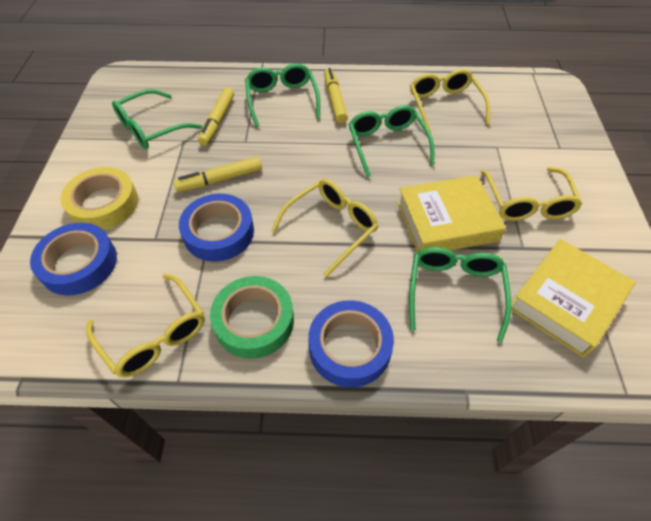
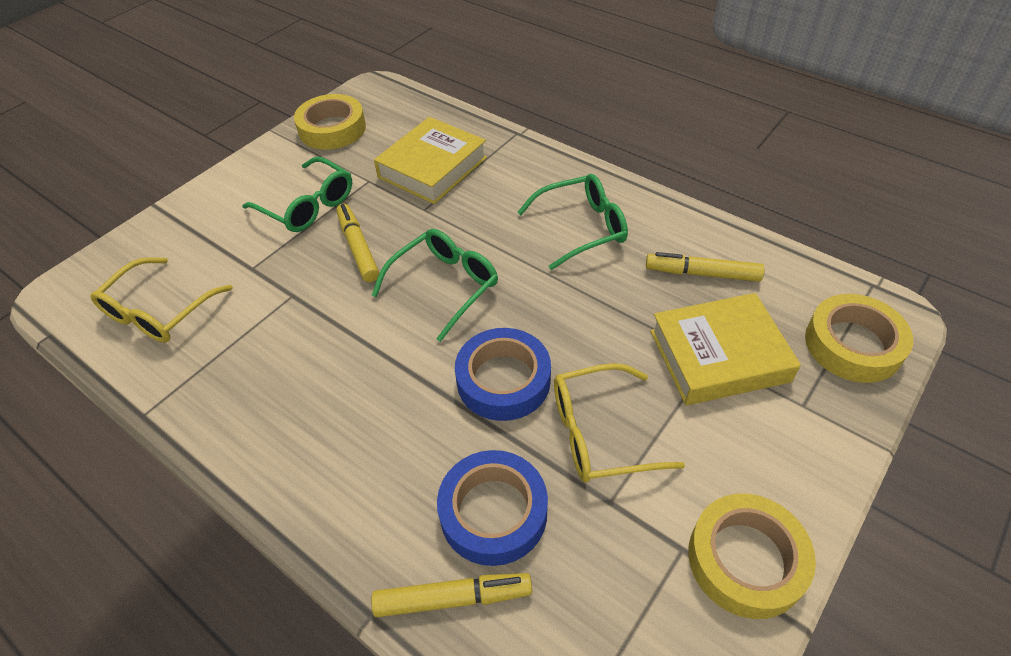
blue tape: 3 -> 2
green glasses: 4 -> 3
green tape: 1 -> 0
yellow glasses: 4 -> 2
yellow tape: 1 -> 3

